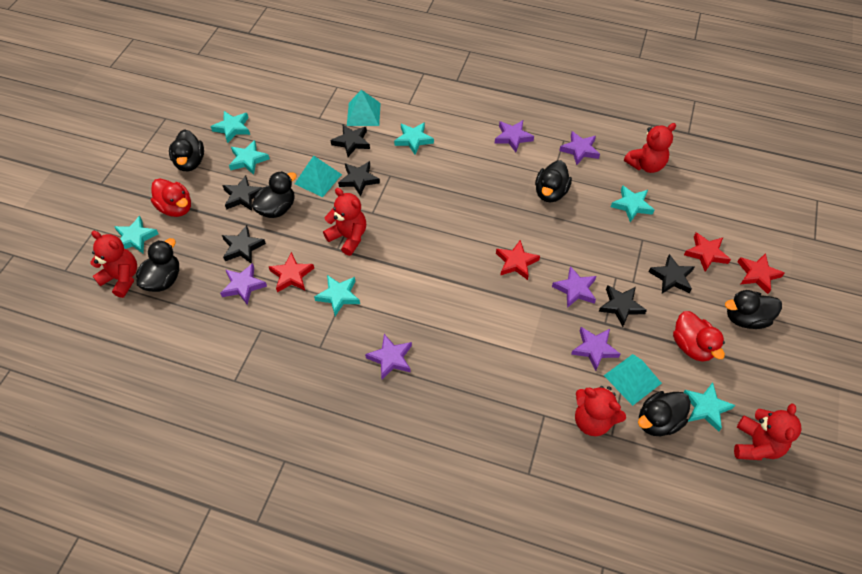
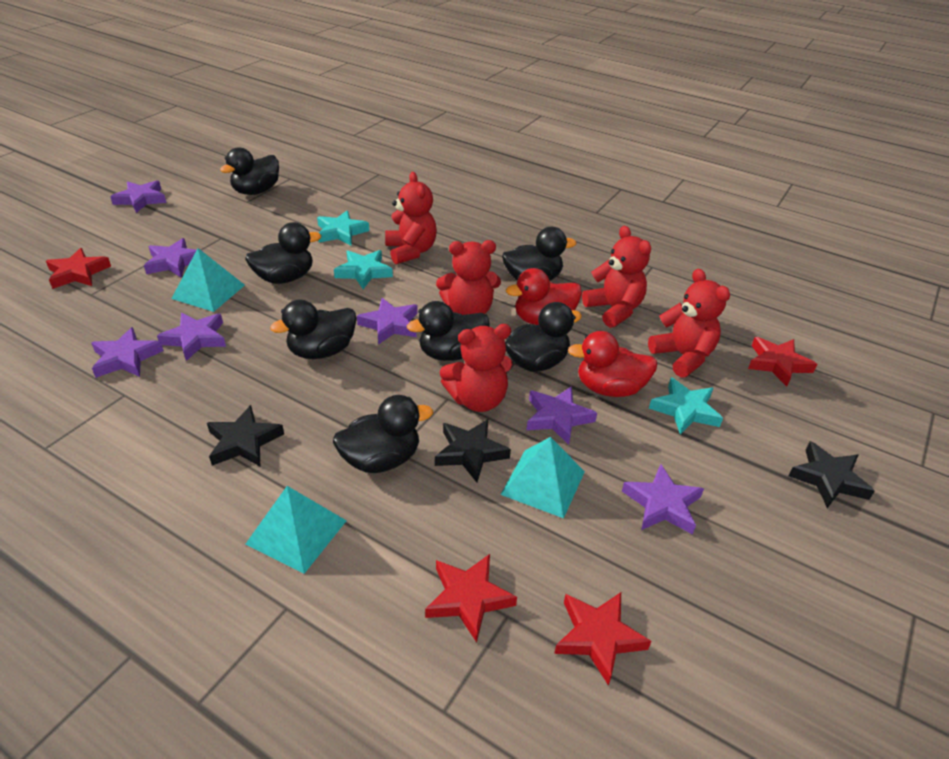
black duck: 6 -> 7
black star: 6 -> 3
purple star: 6 -> 7
turquoise star: 7 -> 3

